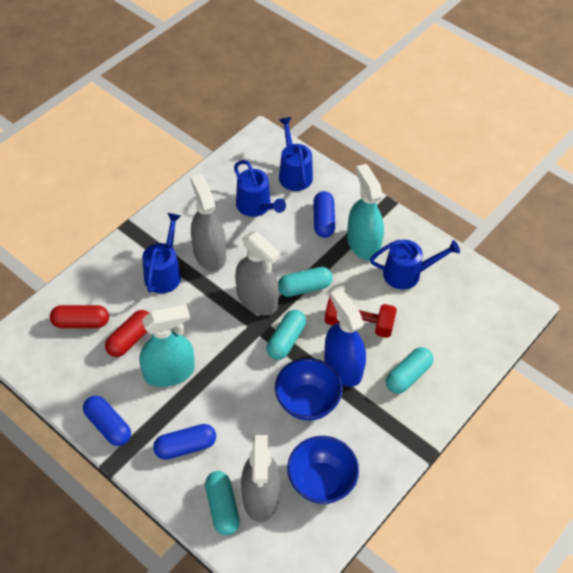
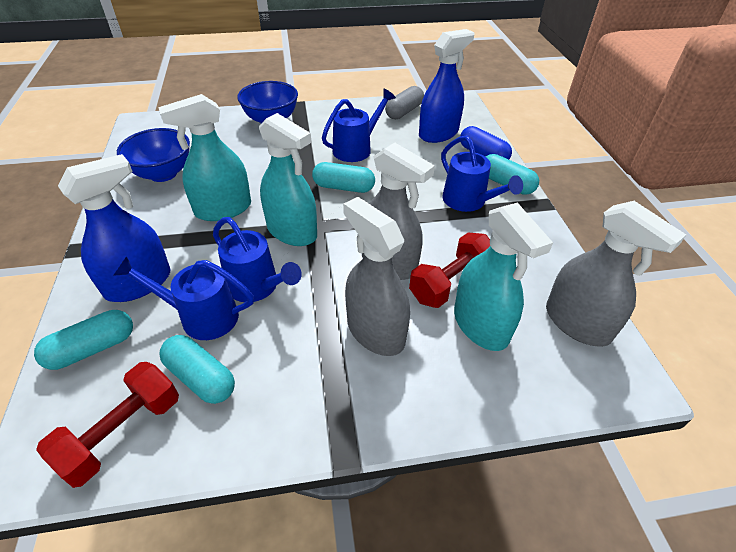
blue capsule: 3 -> 1
blue spray bottle: 1 -> 2
grey capsule: 0 -> 1
red capsule: 2 -> 0
red dumbbell: 1 -> 2
turquoise spray bottle: 2 -> 3

